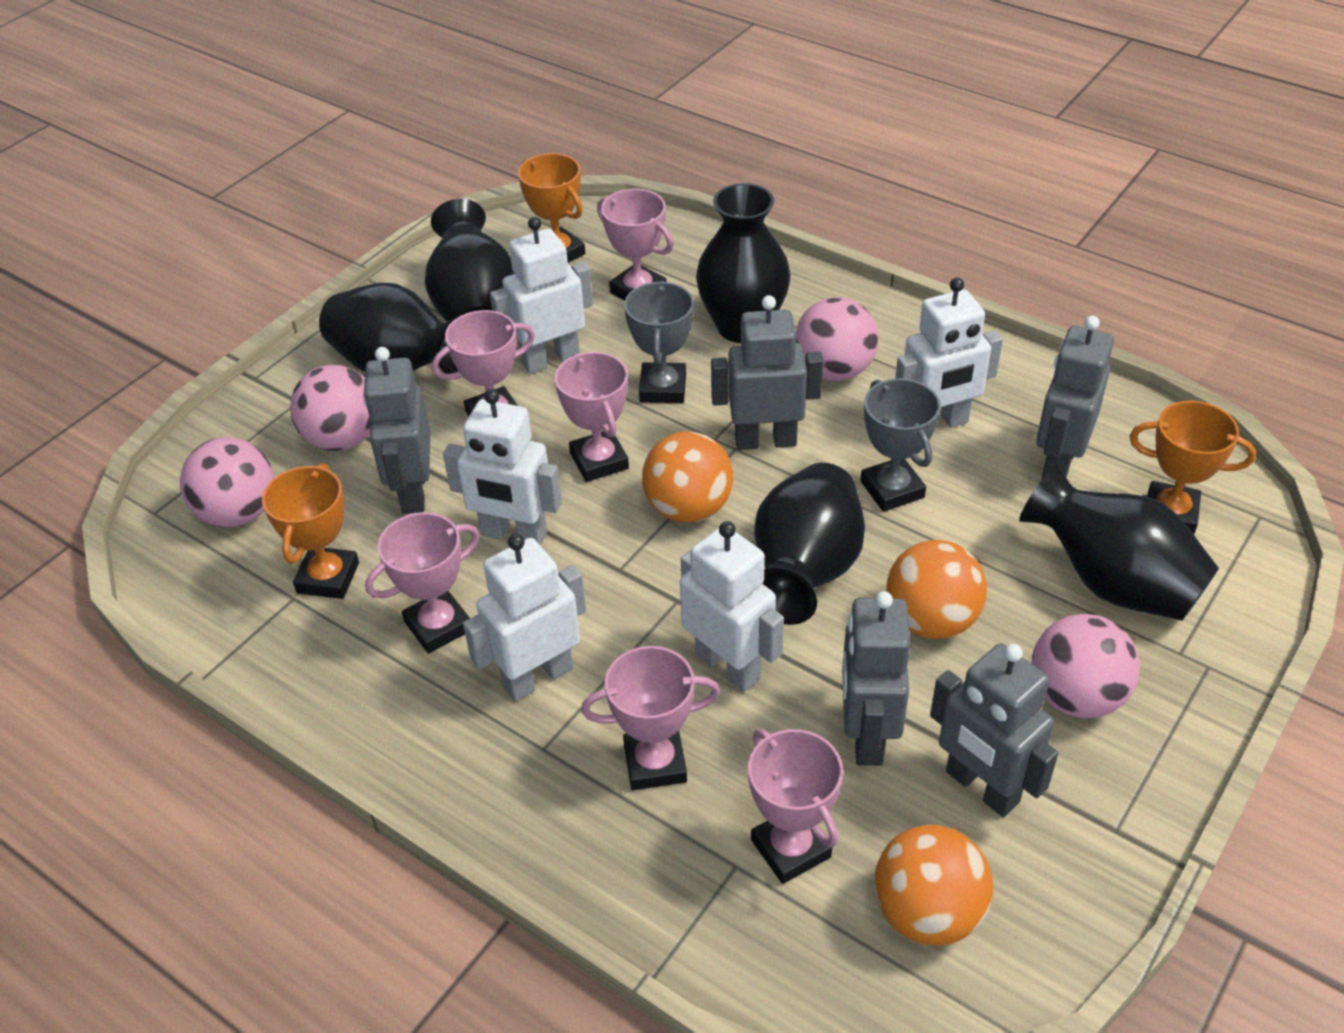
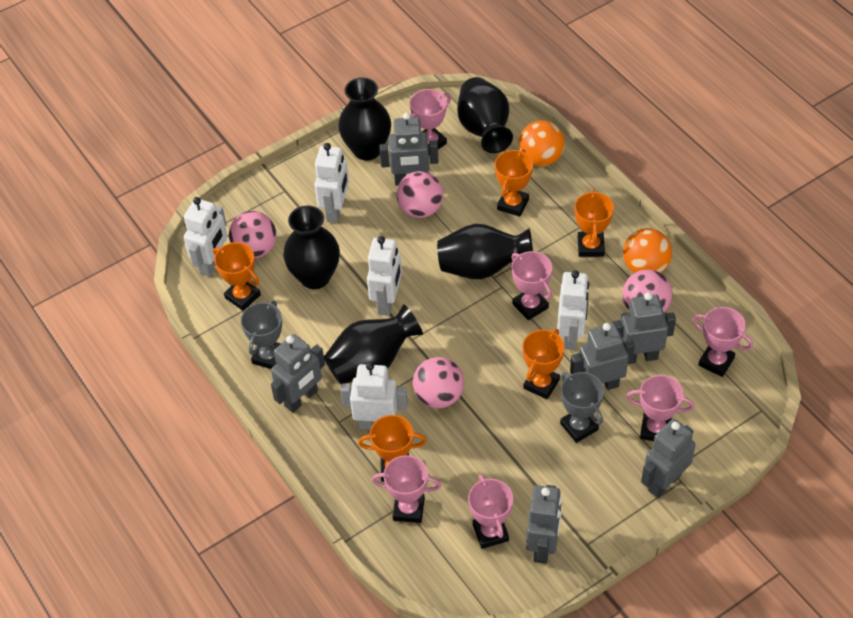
grey robot: 5 -> 6
orange ball: 3 -> 2
orange trophy: 3 -> 5

